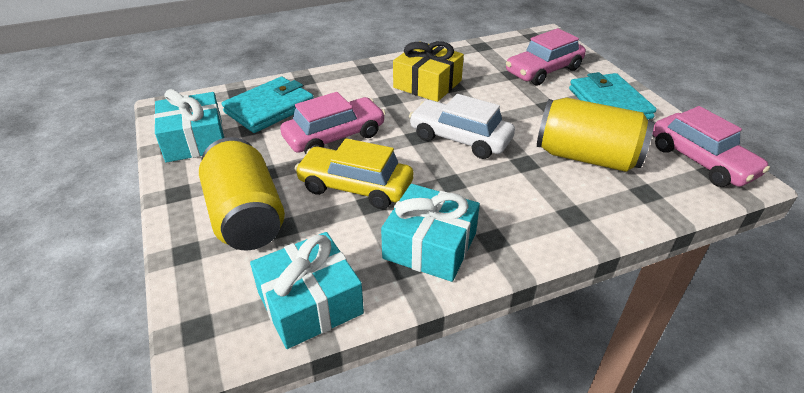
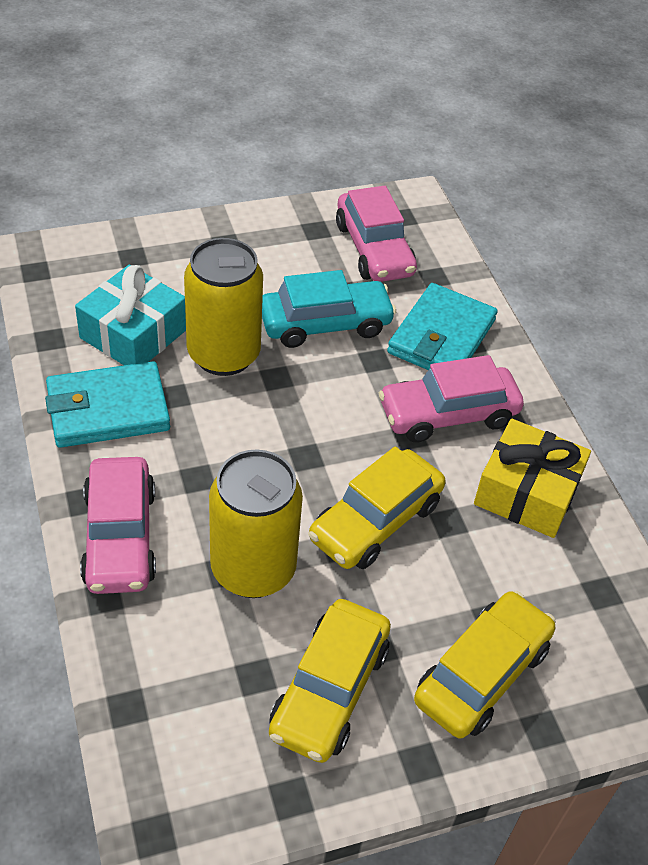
turquoise car: 0 -> 1
turquoise gift: 3 -> 1
white car: 1 -> 0
yellow car: 1 -> 3

